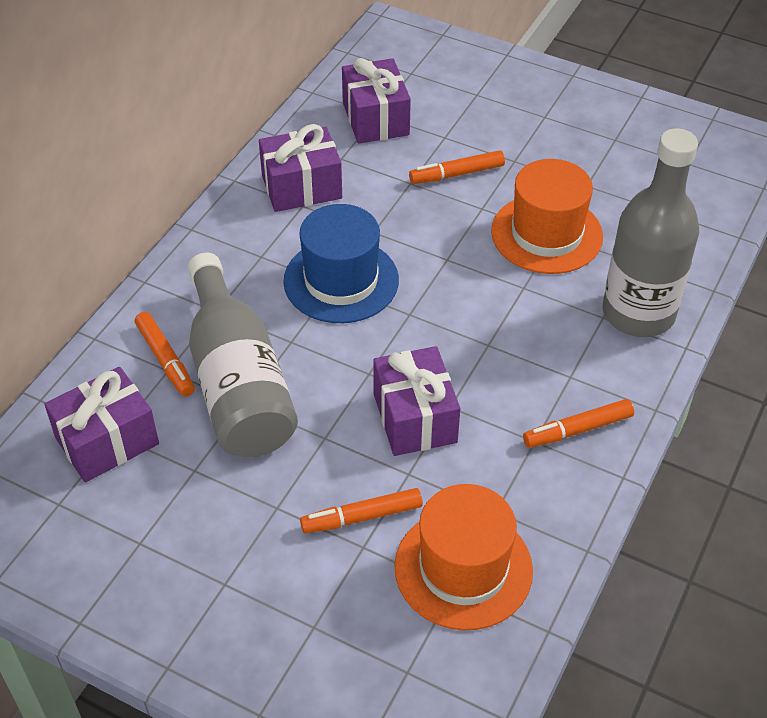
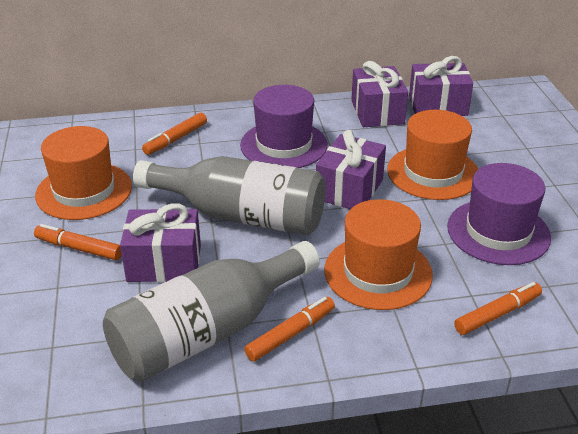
blue hat: 1 -> 0
orange hat: 2 -> 3
purple hat: 0 -> 2

